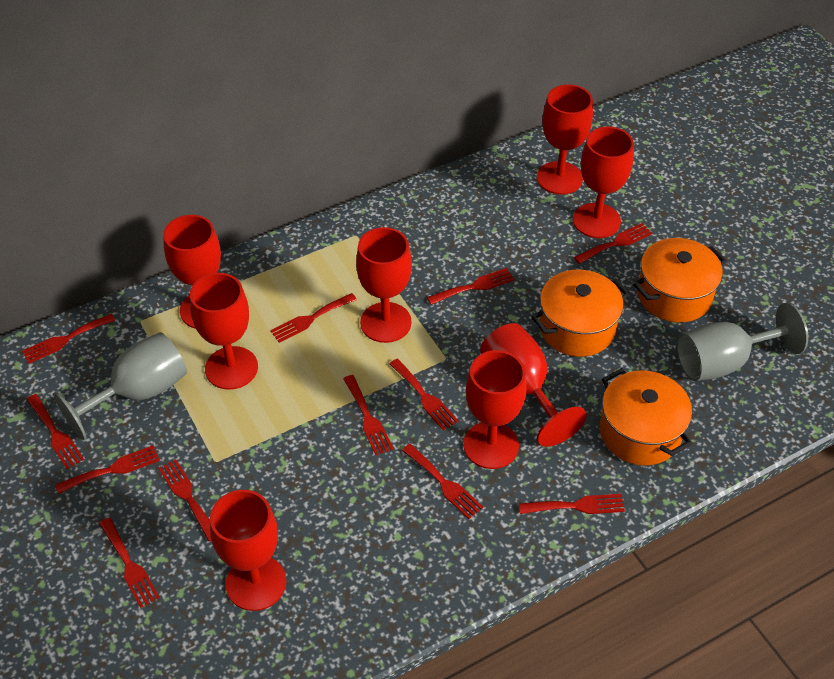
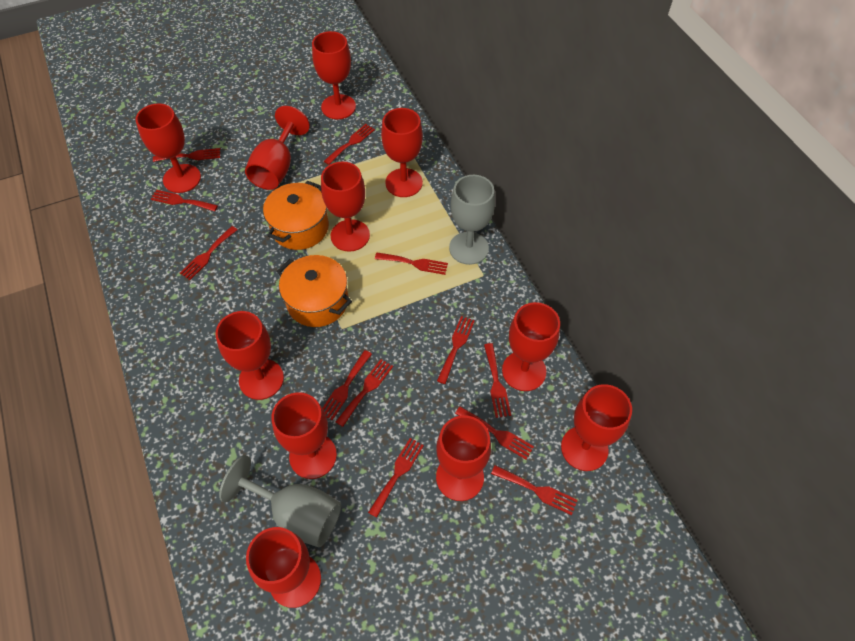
orange pot: 3 -> 2
red goblet: 8 -> 11

